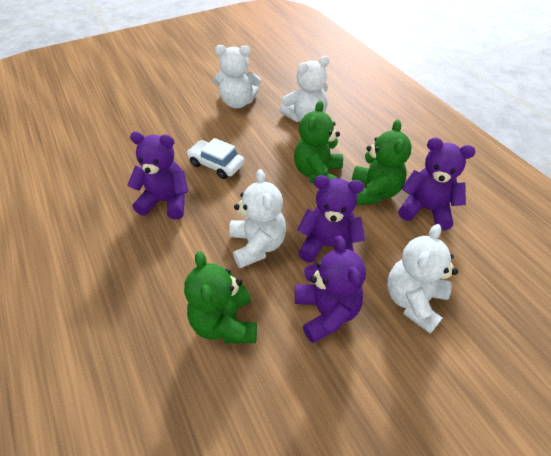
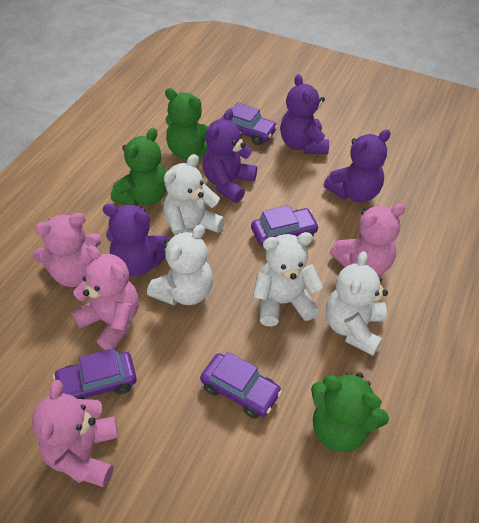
pink teddy bear: 0 -> 4
purple car: 0 -> 4
white car: 1 -> 0

